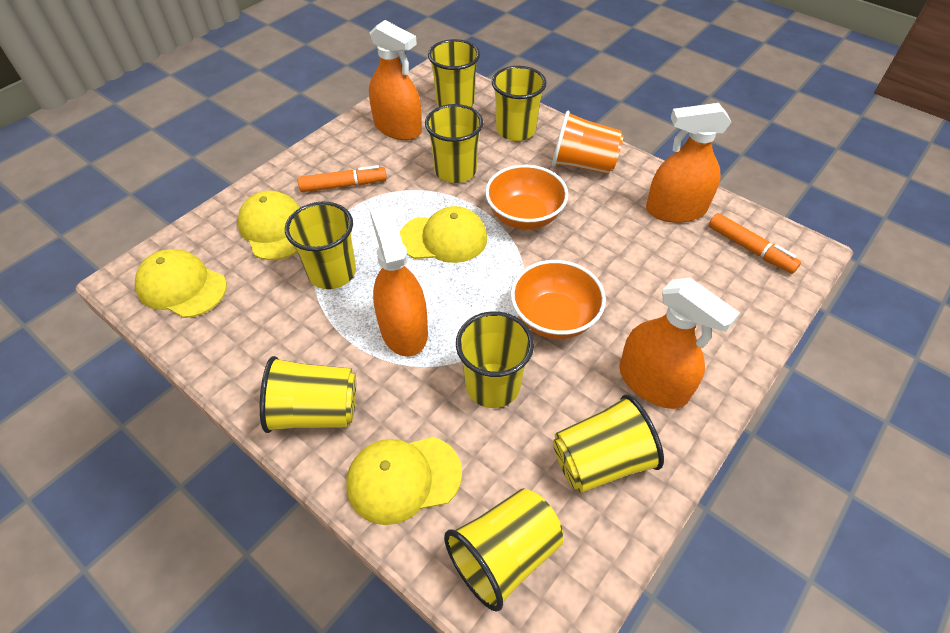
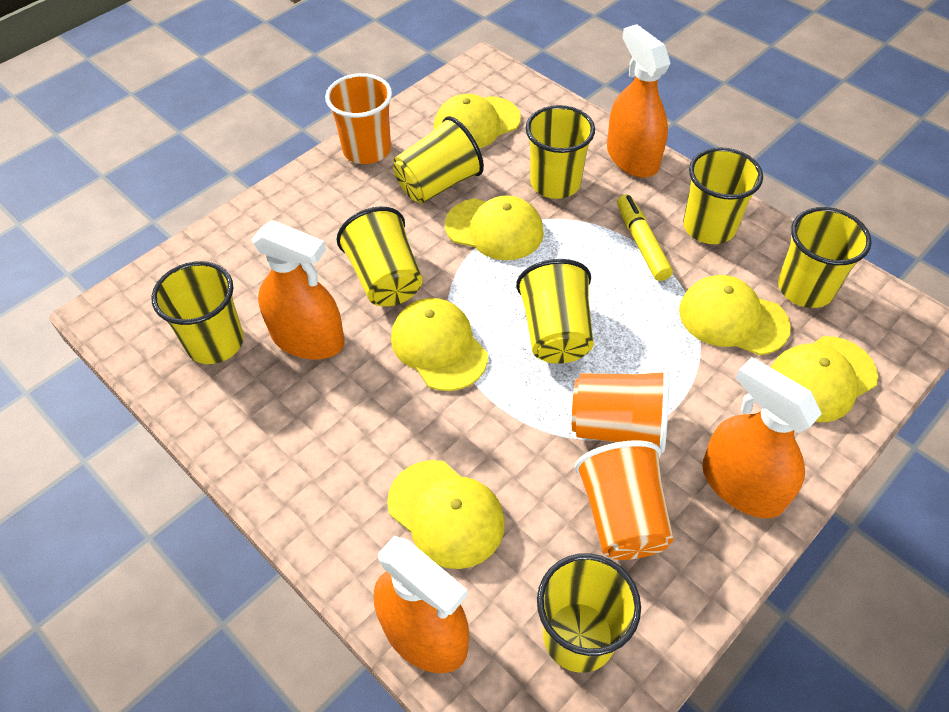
orange bowl: 2 -> 0
orange cup: 1 -> 3
orange marker: 2 -> 0
yellow cap: 4 -> 6
yellow marker: 0 -> 1

